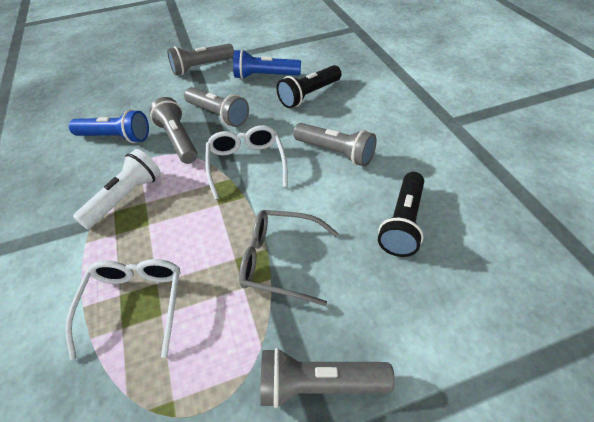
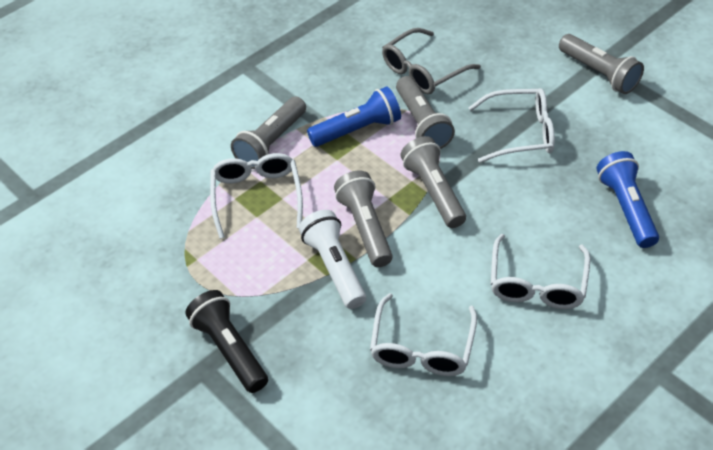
black flashlight: 2 -> 1
white glasses: 2 -> 4

